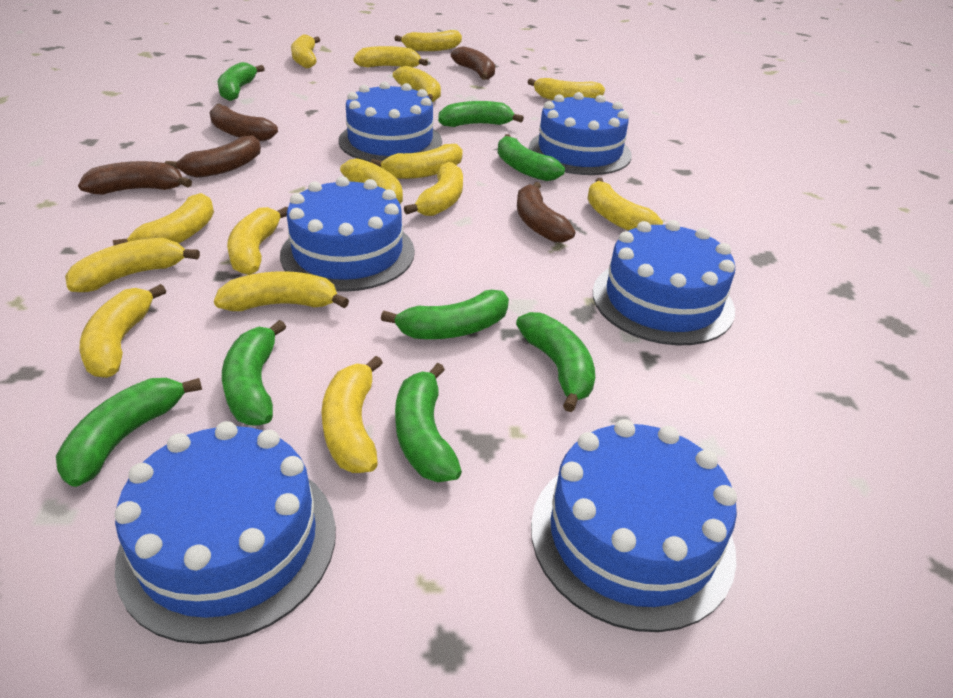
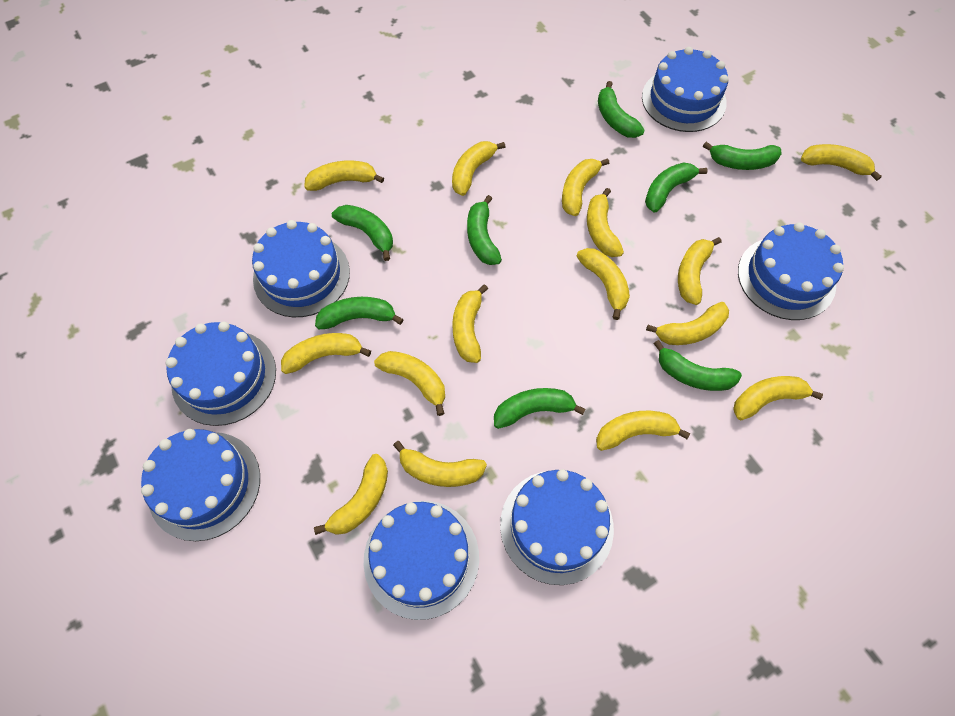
blue cake: 6 -> 7
brown banana: 5 -> 0

